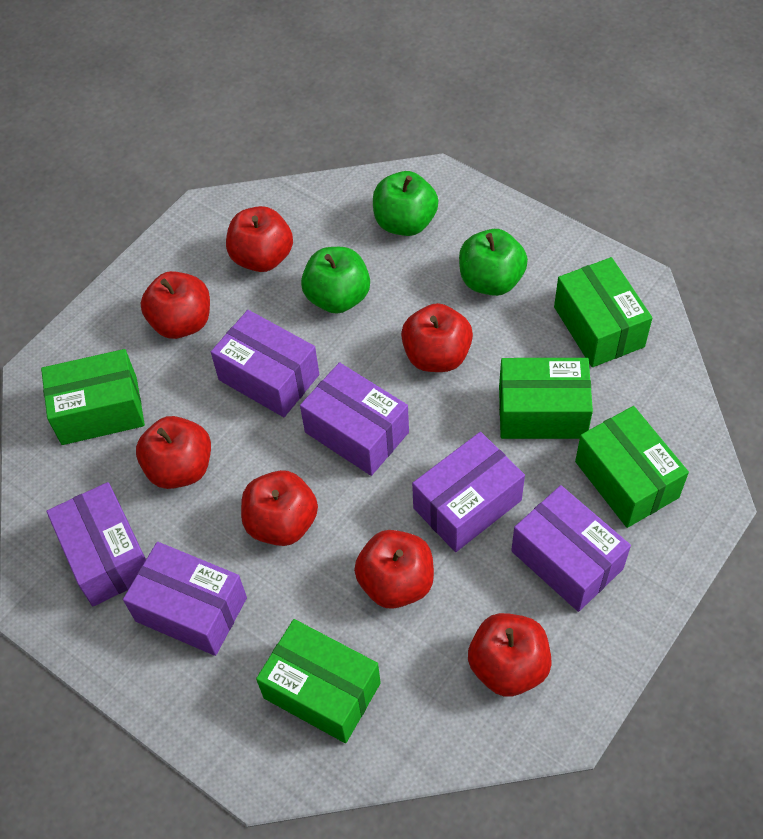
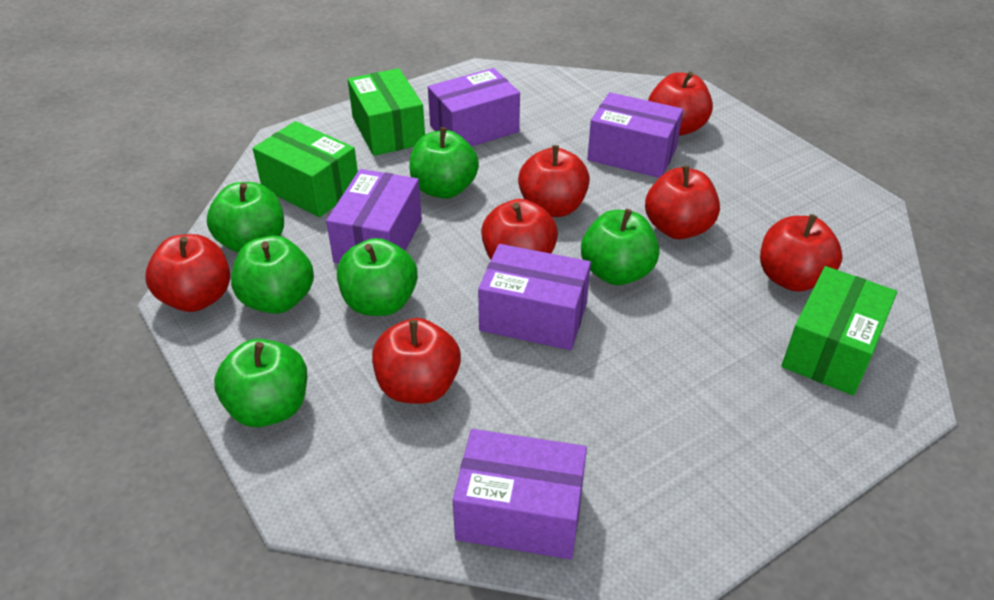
green apple: 3 -> 6
green box: 5 -> 3
purple box: 6 -> 5

